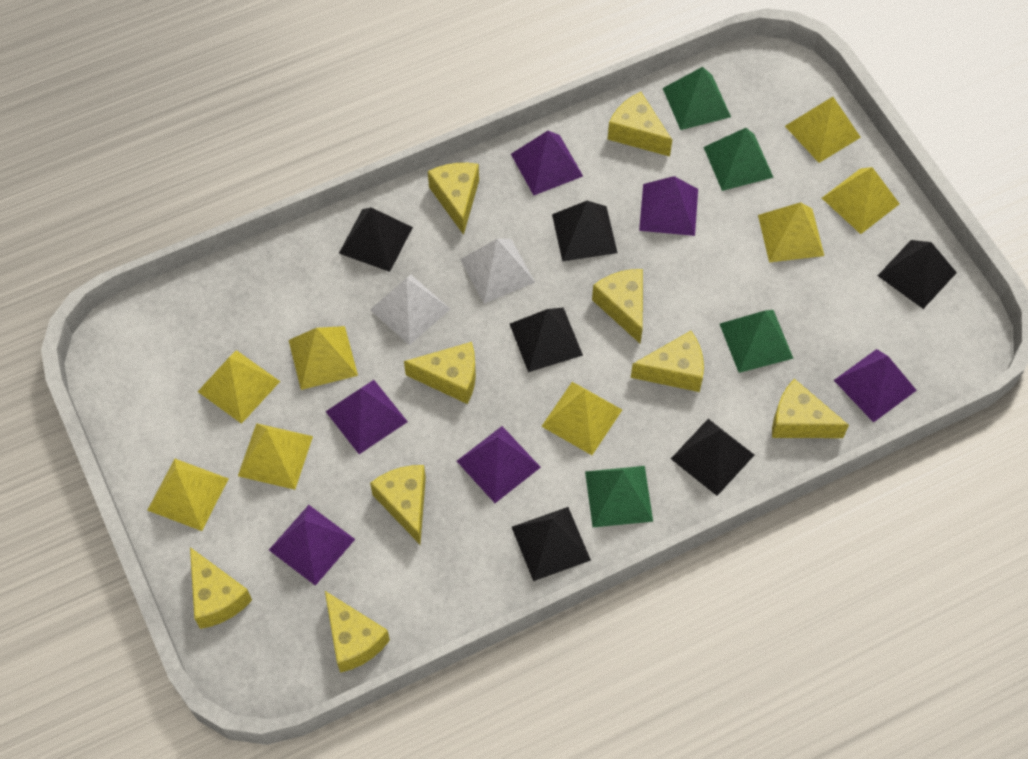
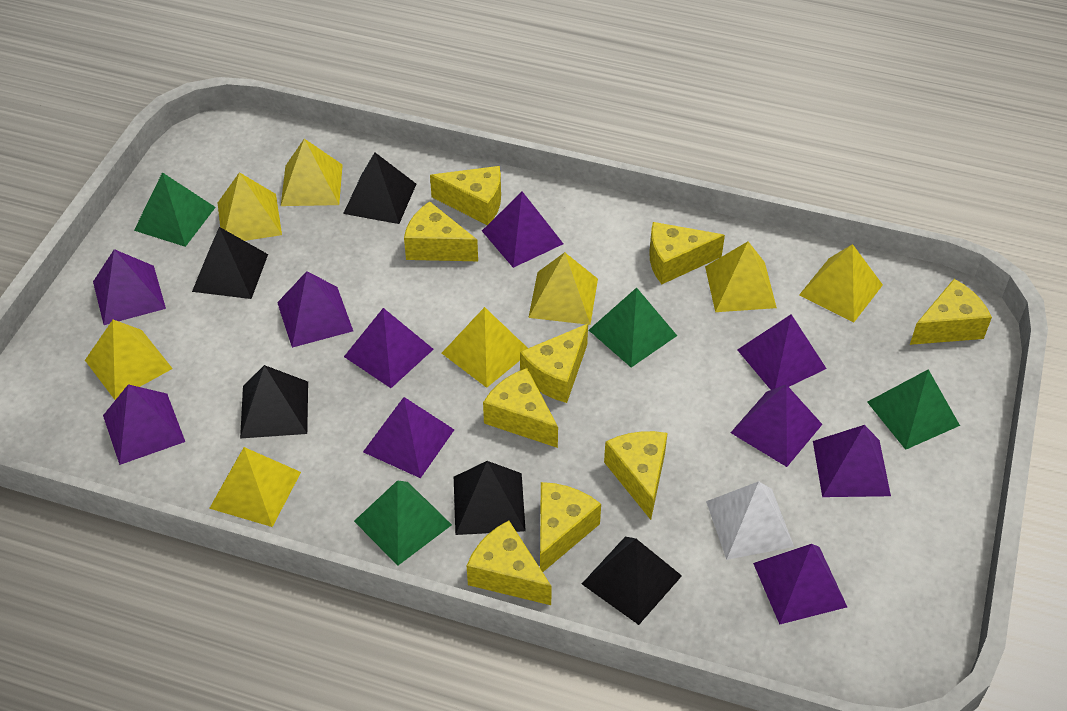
black pyramid: 6 -> 5
purple pyramid: 6 -> 10
white pyramid: 2 -> 1

